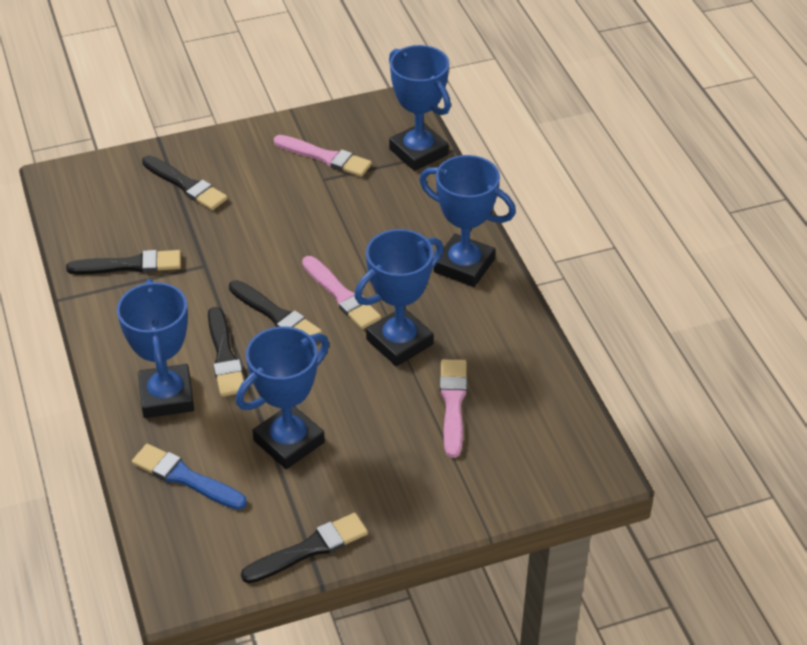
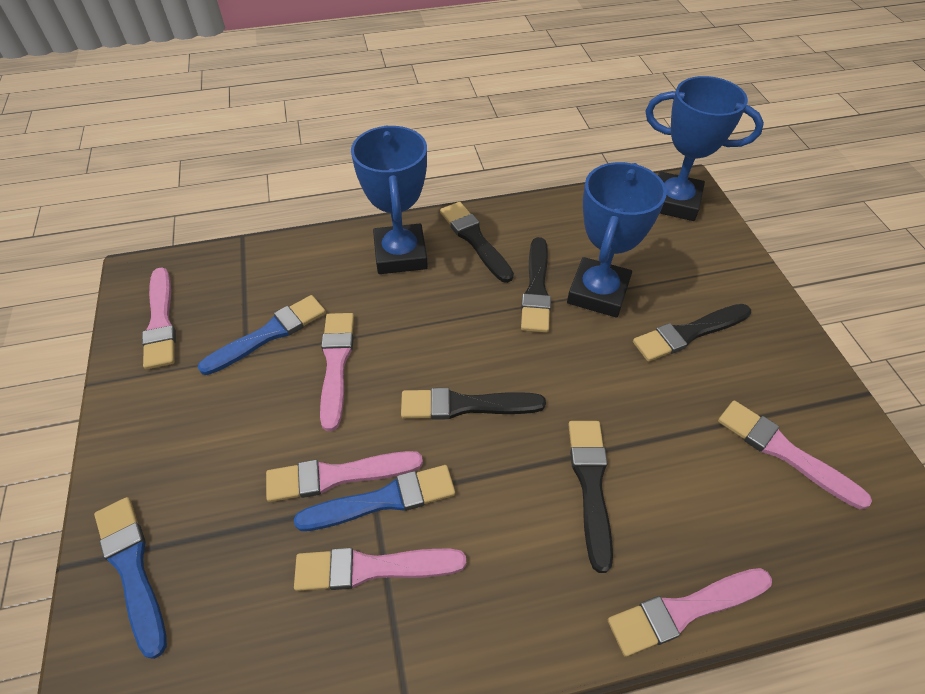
blue brush: 1 -> 3
blue trophy: 5 -> 3
pink brush: 3 -> 6

